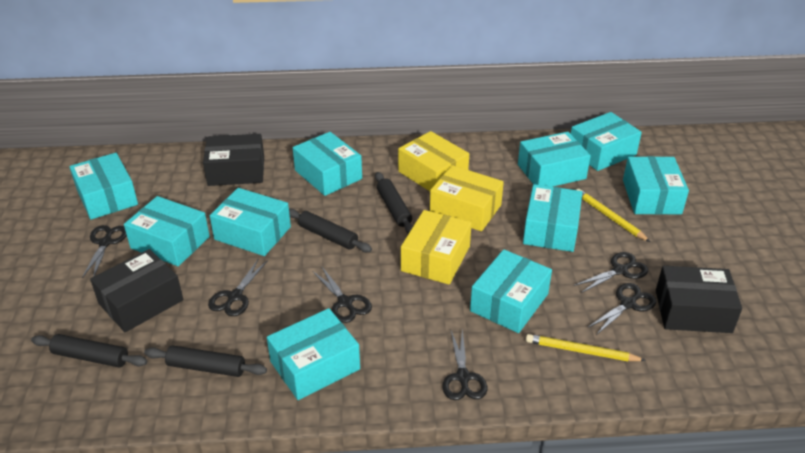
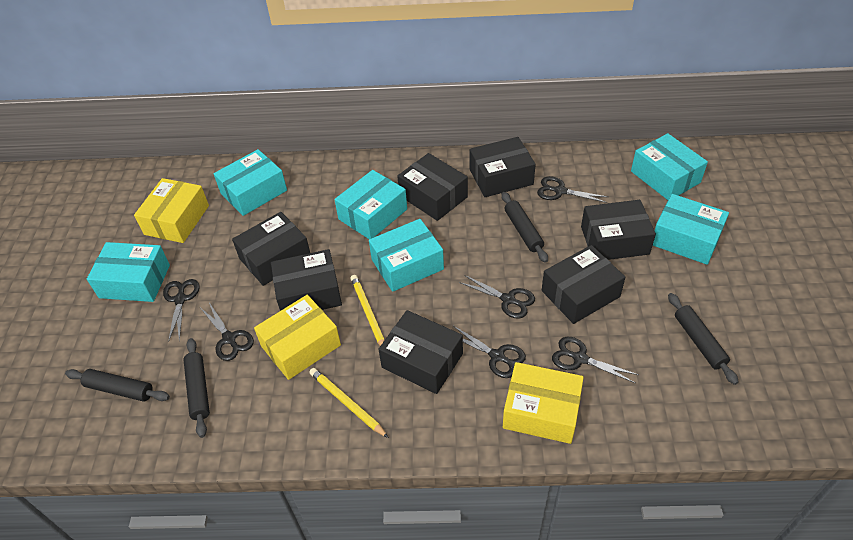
black box: 3 -> 7
turquoise box: 10 -> 6

